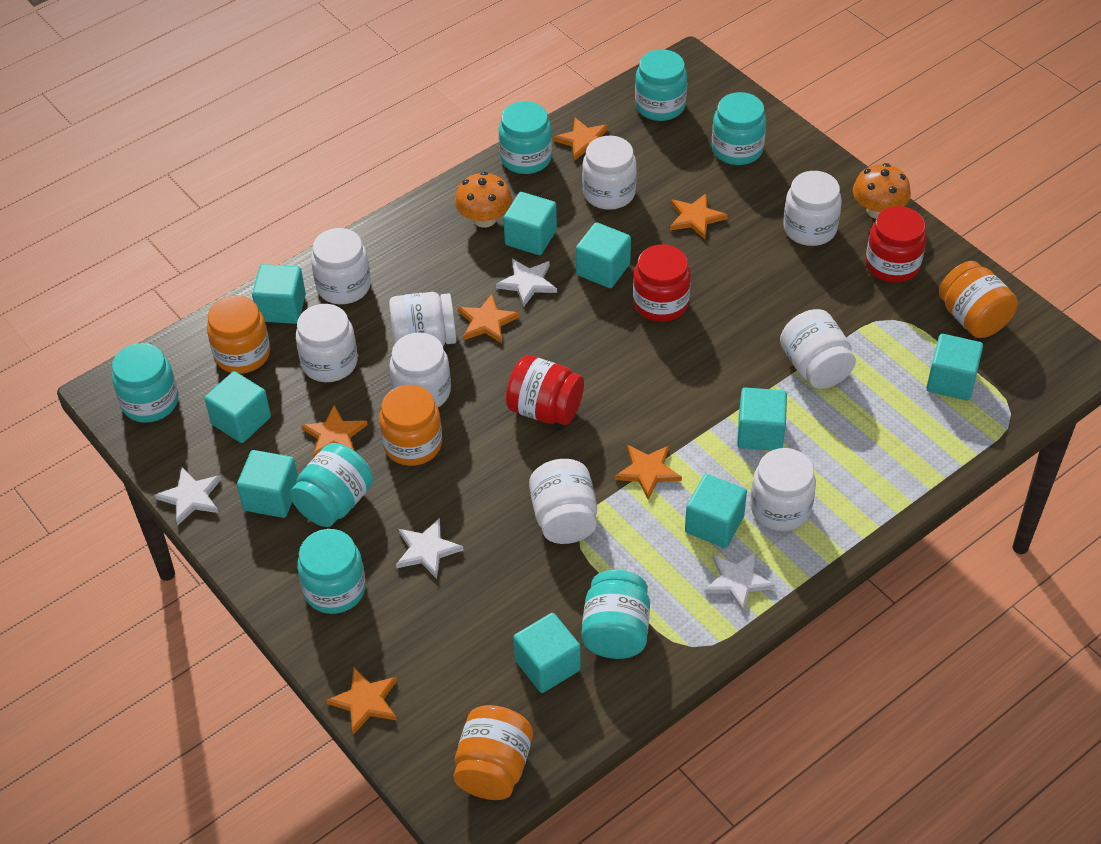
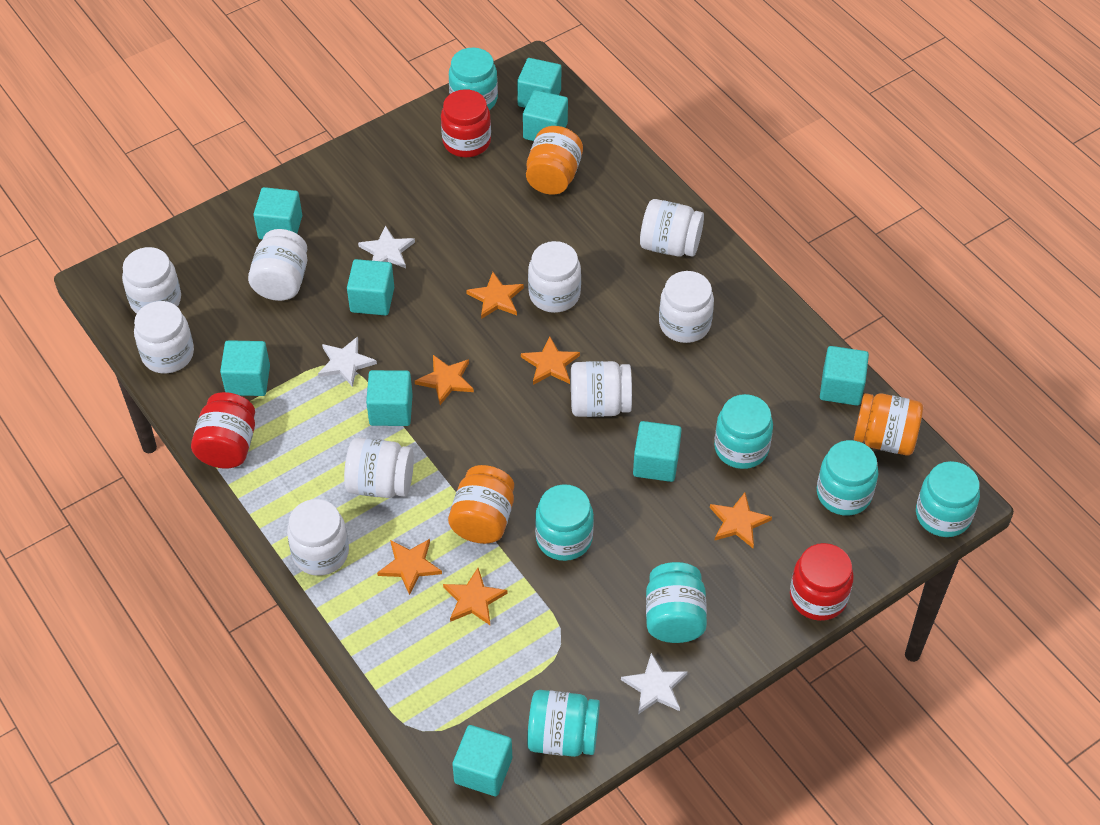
orange jar: 4 -> 3
orange mushroom: 2 -> 0
white star: 4 -> 3

